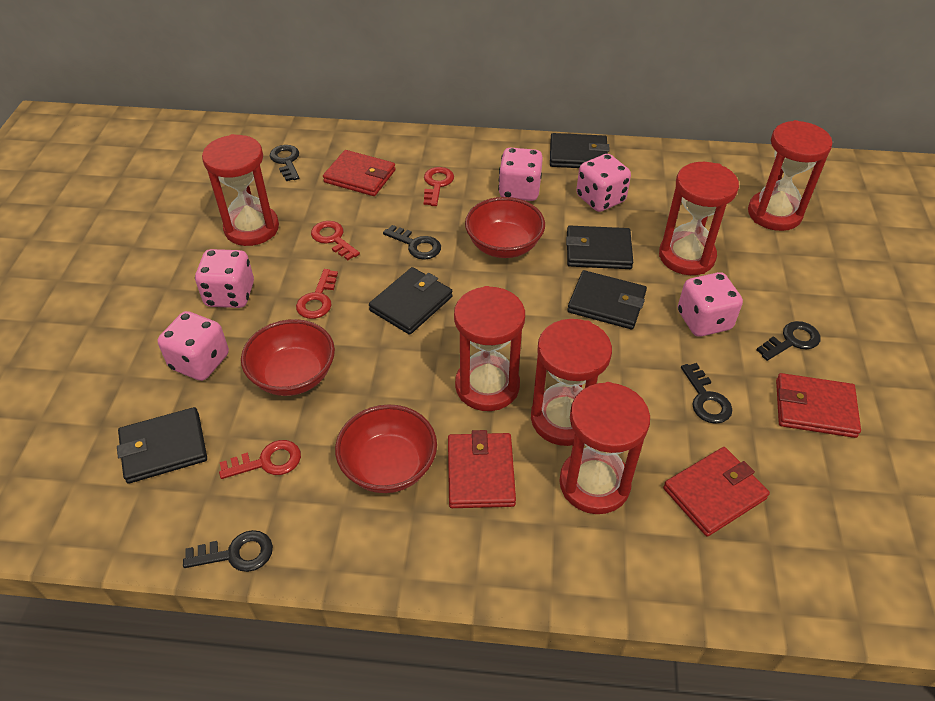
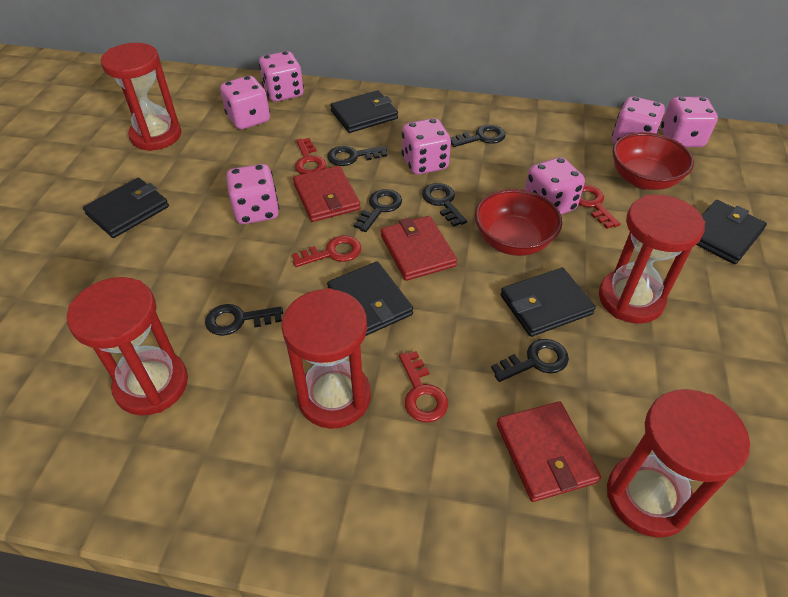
black key: 5 -> 6
pink dice: 5 -> 7
red bowl: 3 -> 2
red hourglass: 6 -> 5
red wallet: 4 -> 3

